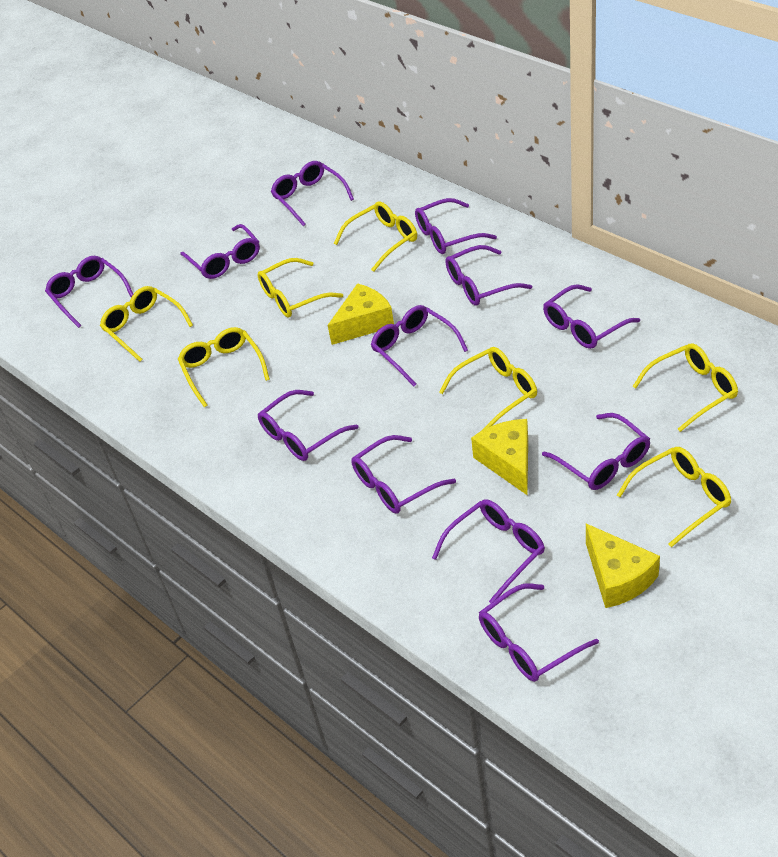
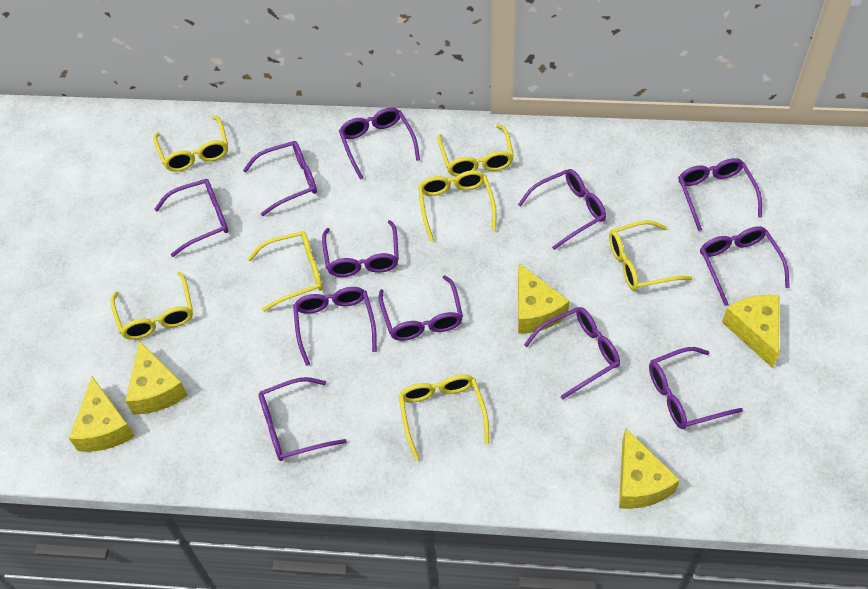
yellow cheese: 3 -> 5

